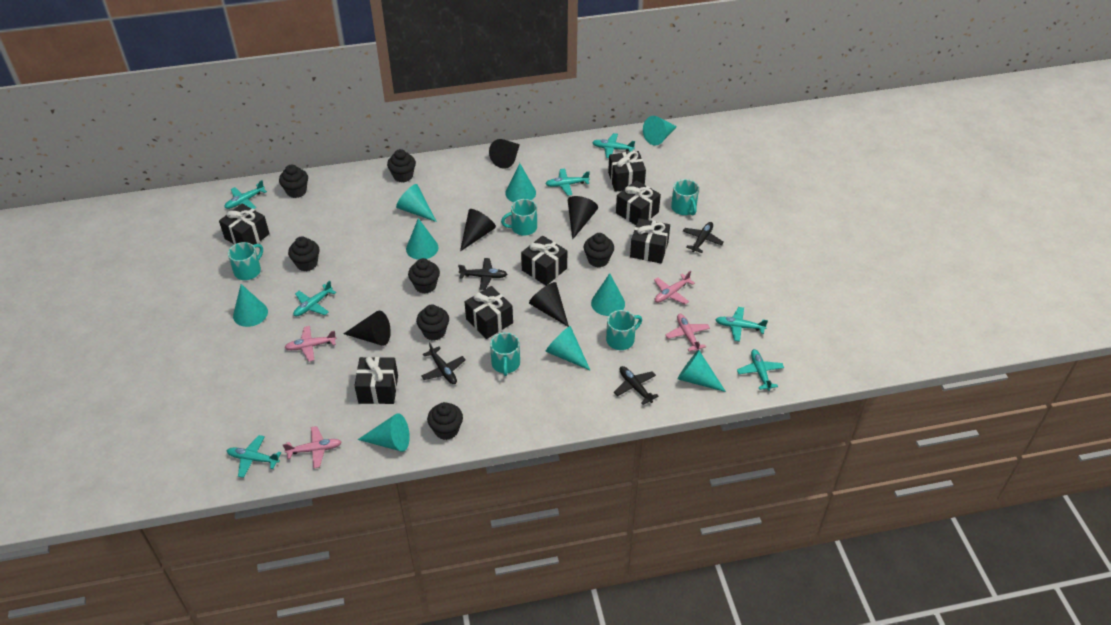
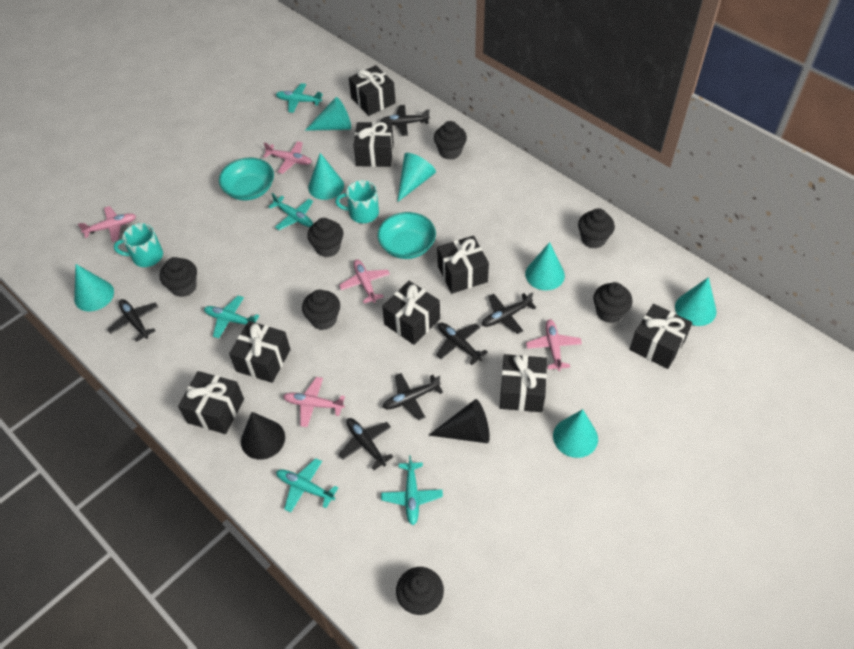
black cone: 5 -> 2
black gift: 7 -> 8
black plane: 4 -> 6
pink plane: 4 -> 5
turquoise bowl: 0 -> 2
turquoise cone: 9 -> 7
turquoise mug: 5 -> 2
turquoise plane: 7 -> 5

